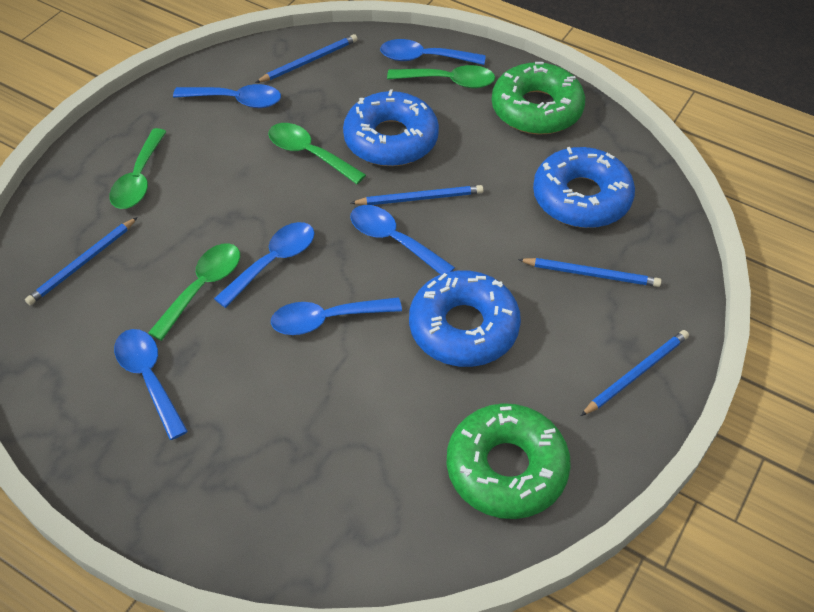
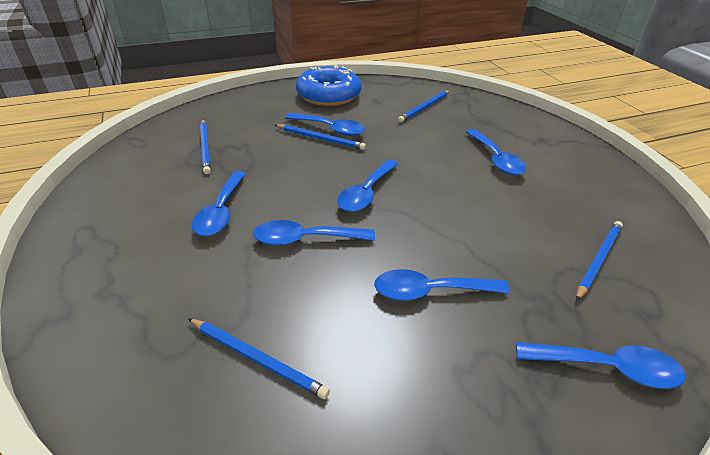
blue donut: 3 -> 1
blue spoon: 6 -> 7
green donut: 2 -> 0
green spoon: 4 -> 0

